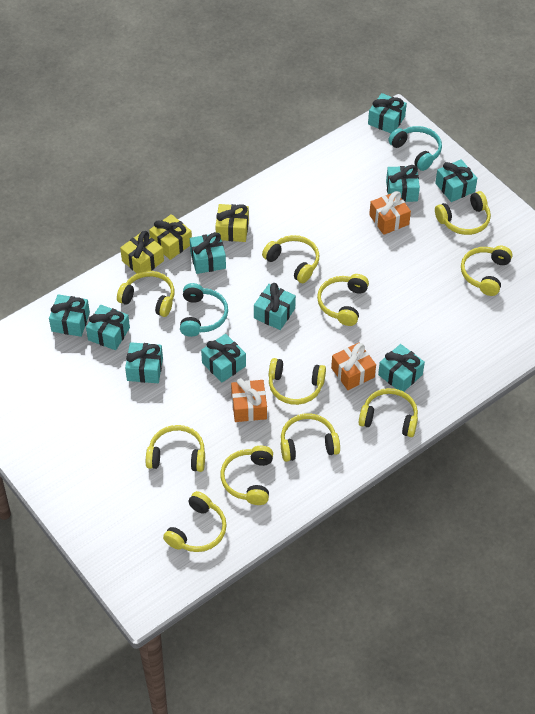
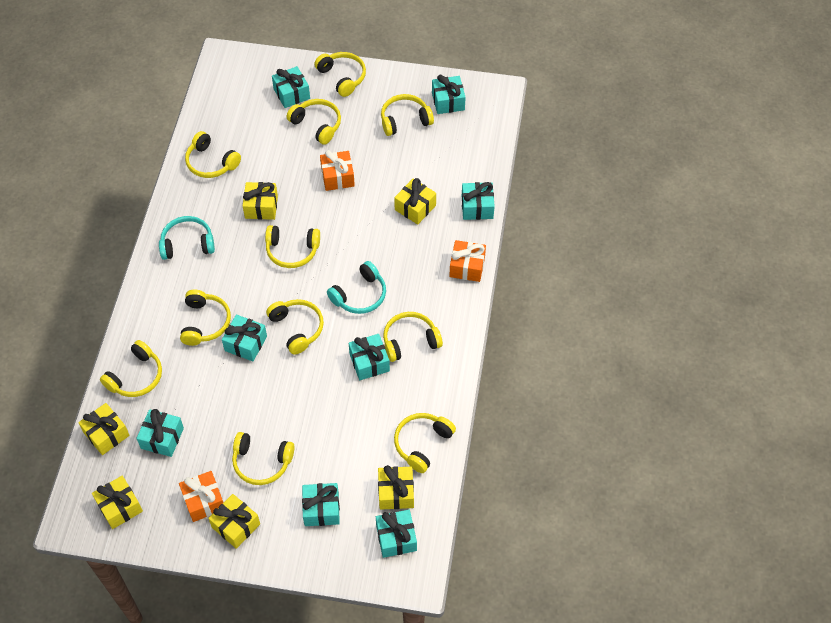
turquoise gift: 10 -> 8
yellow gift: 3 -> 6

